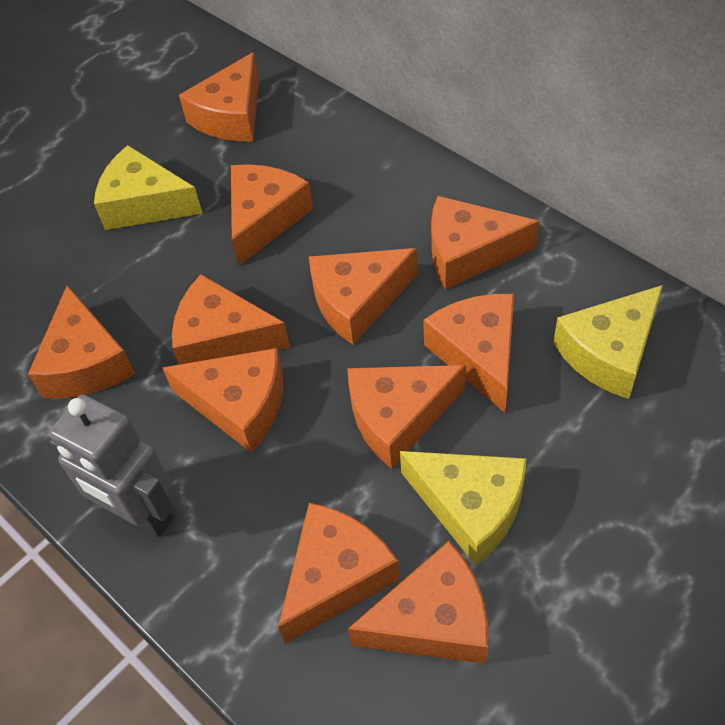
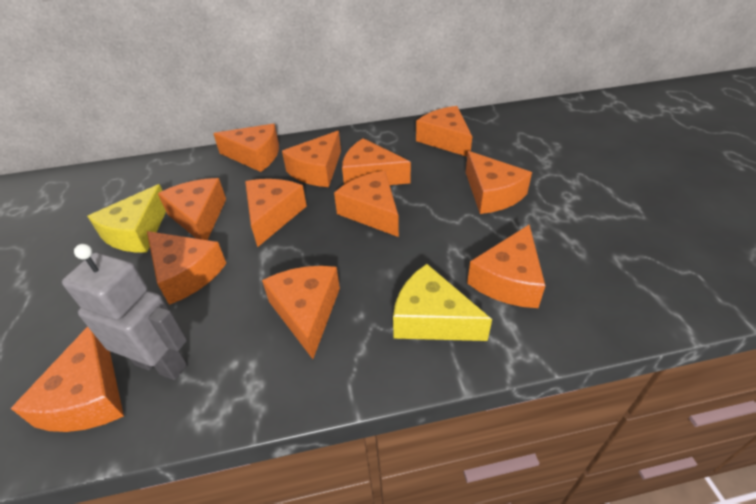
orange cheese: 11 -> 12
yellow cheese: 3 -> 2

